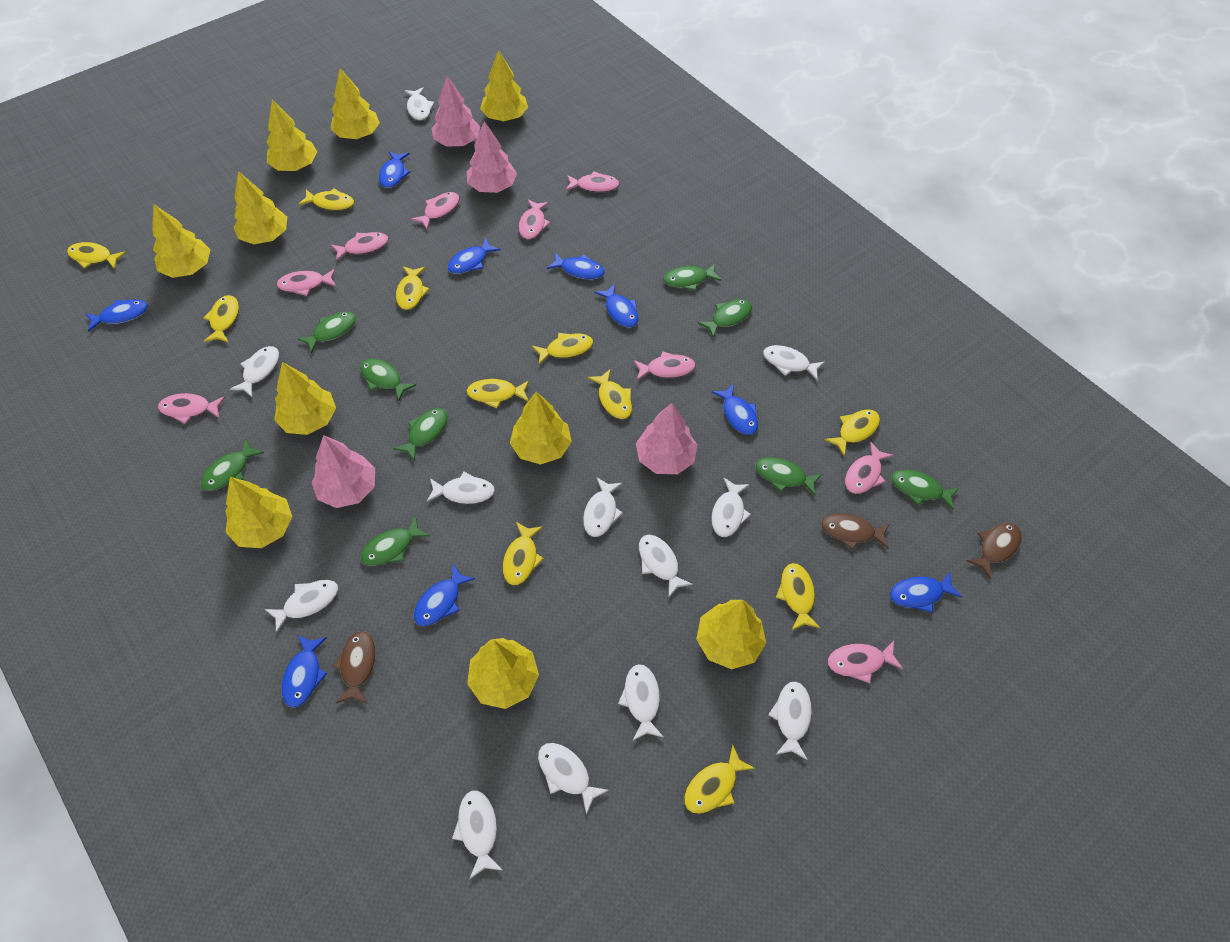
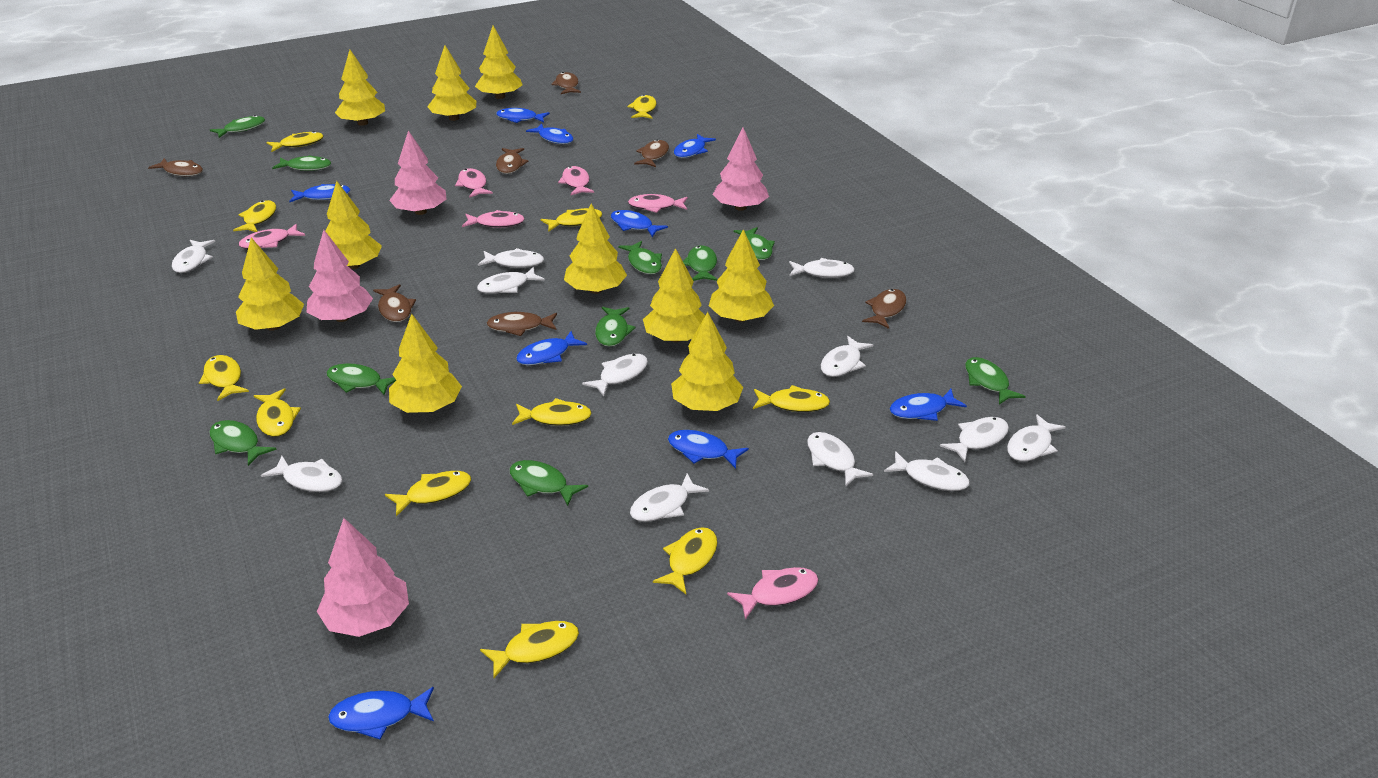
brown fish: 3 -> 7
green fish: 9 -> 10
pink fish: 9 -> 6

